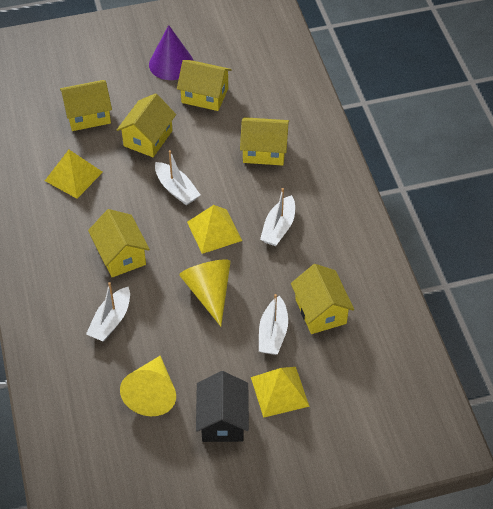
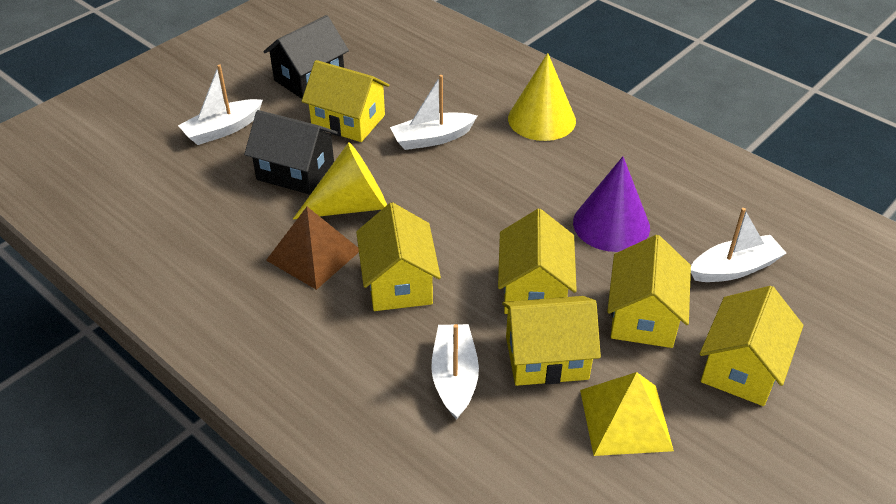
black house: 1 -> 2
brown pyramid: 0 -> 1
yellow pyramid: 3 -> 1

